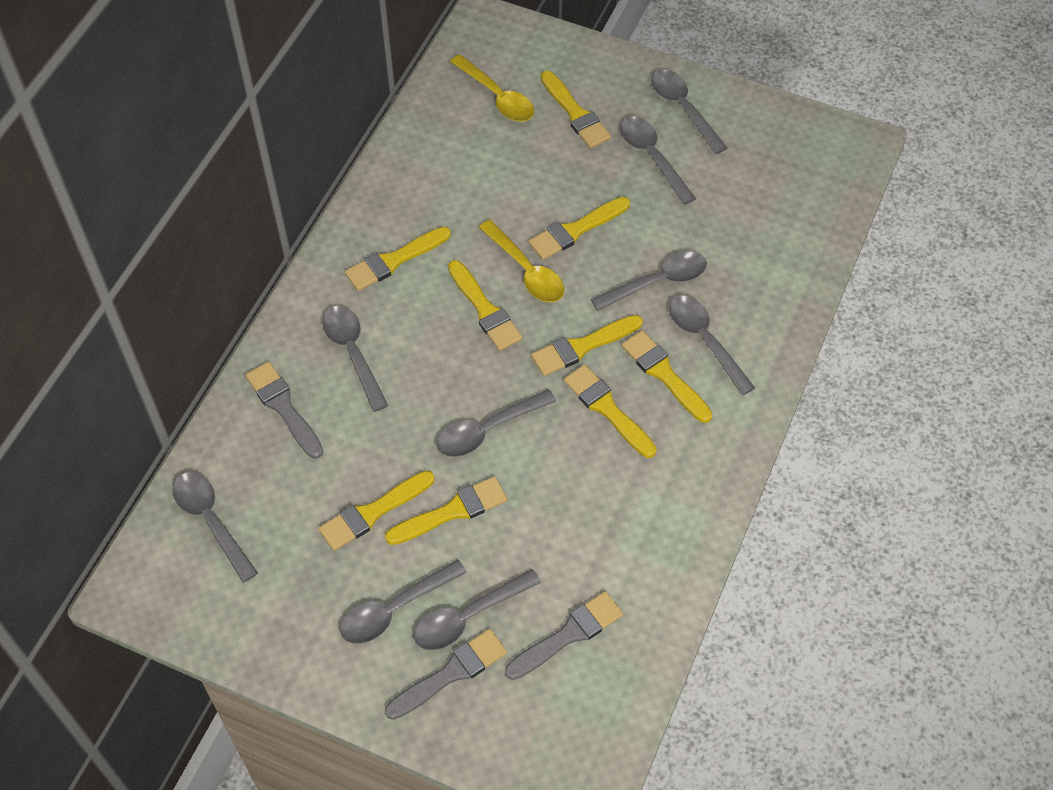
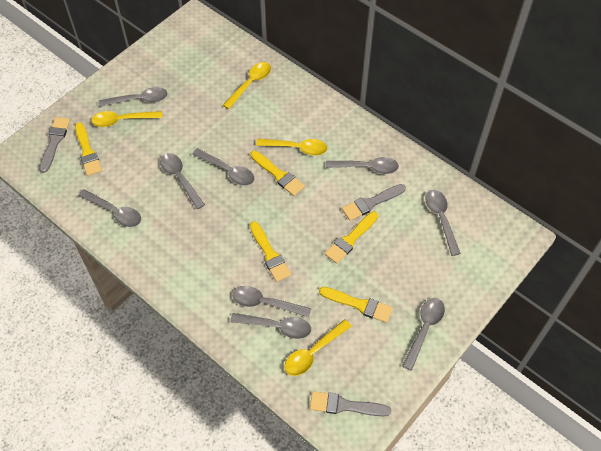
yellow brush: 9 -> 5
yellow spoon: 2 -> 4

